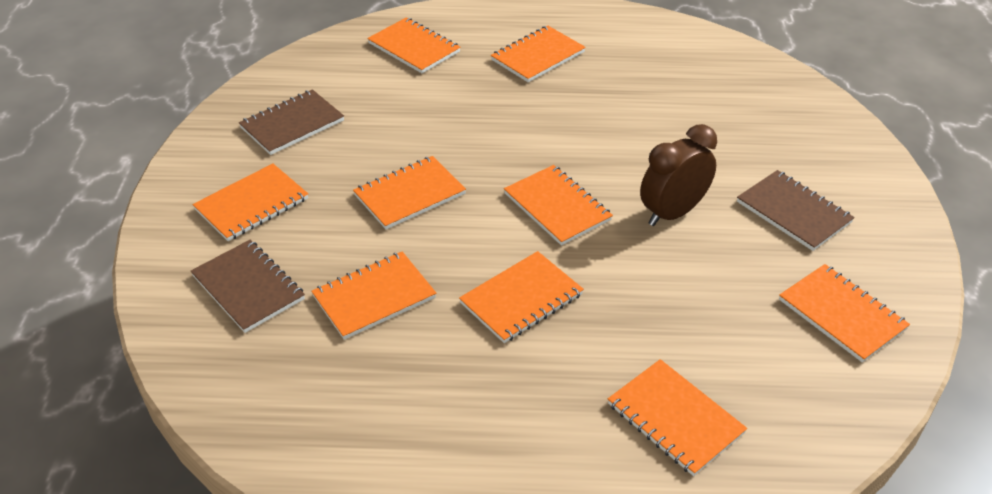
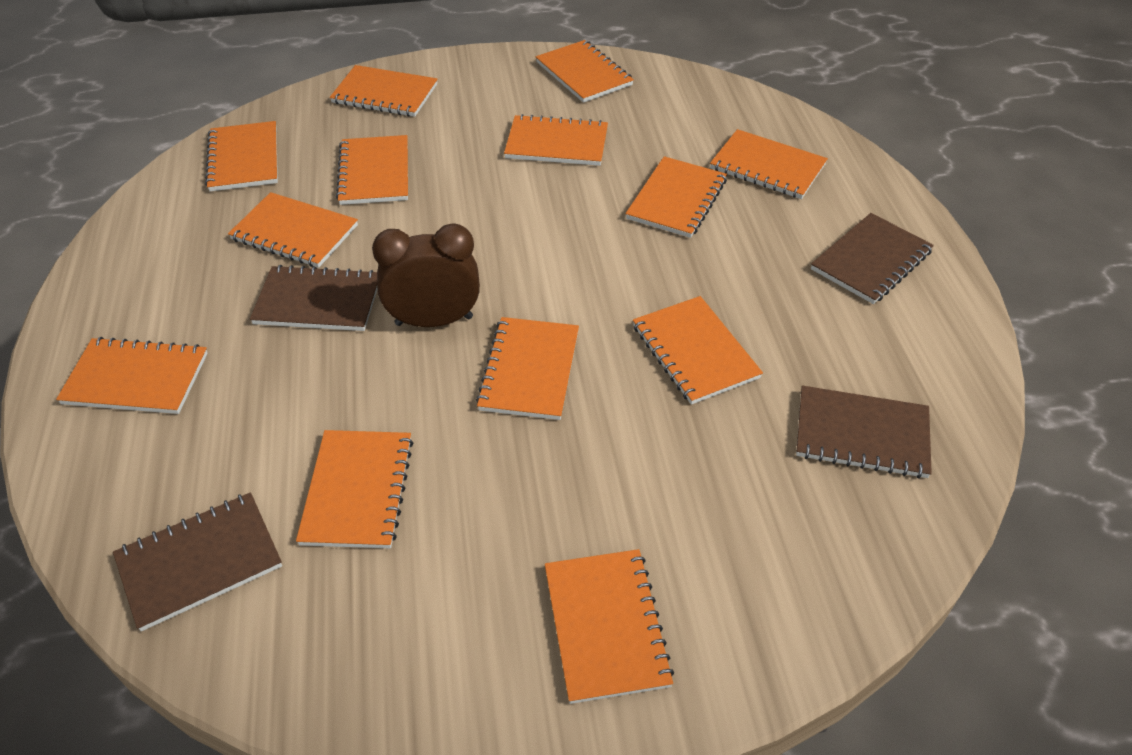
brown notebook: 3 -> 4
orange notebook: 9 -> 13

